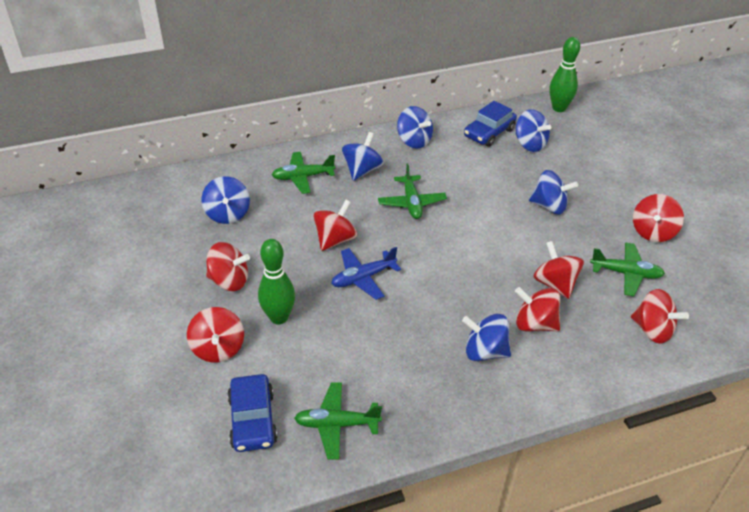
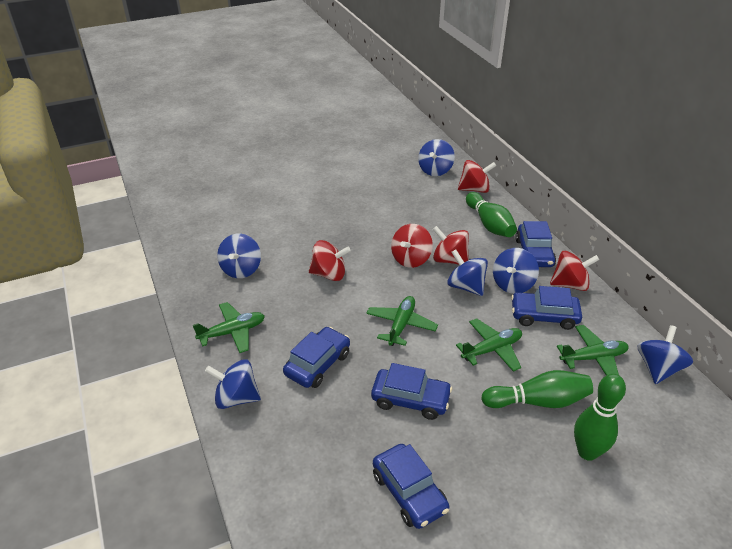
blue car: 2 -> 5
blue plane: 1 -> 0
green bowling pin: 2 -> 3
red spinning top: 7 -> 5

